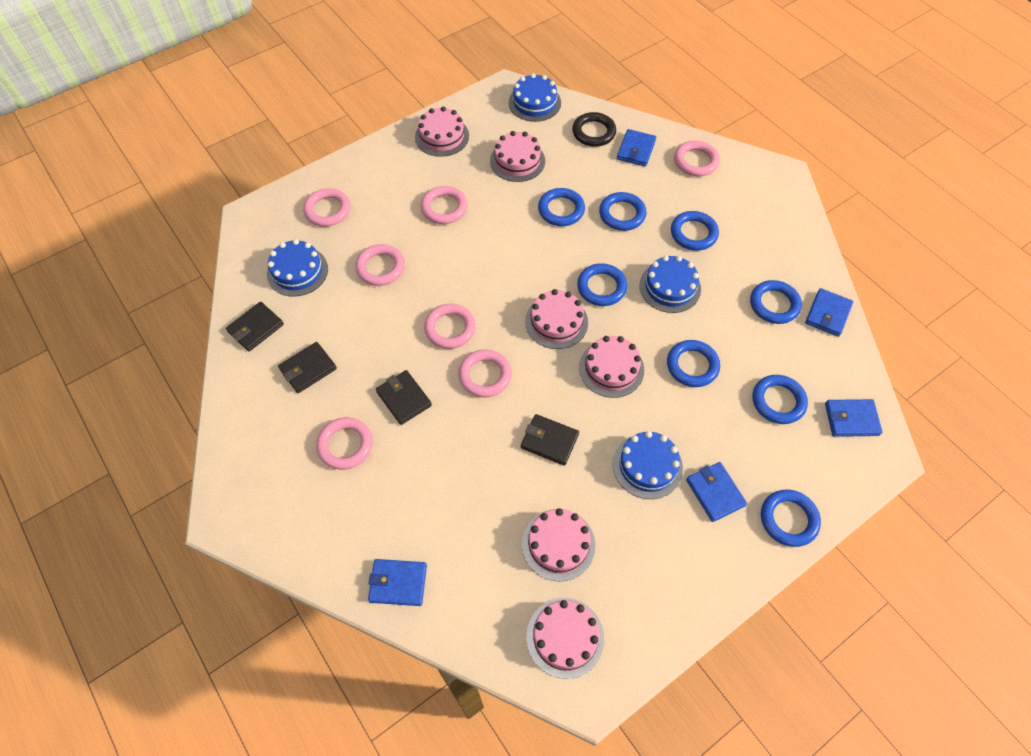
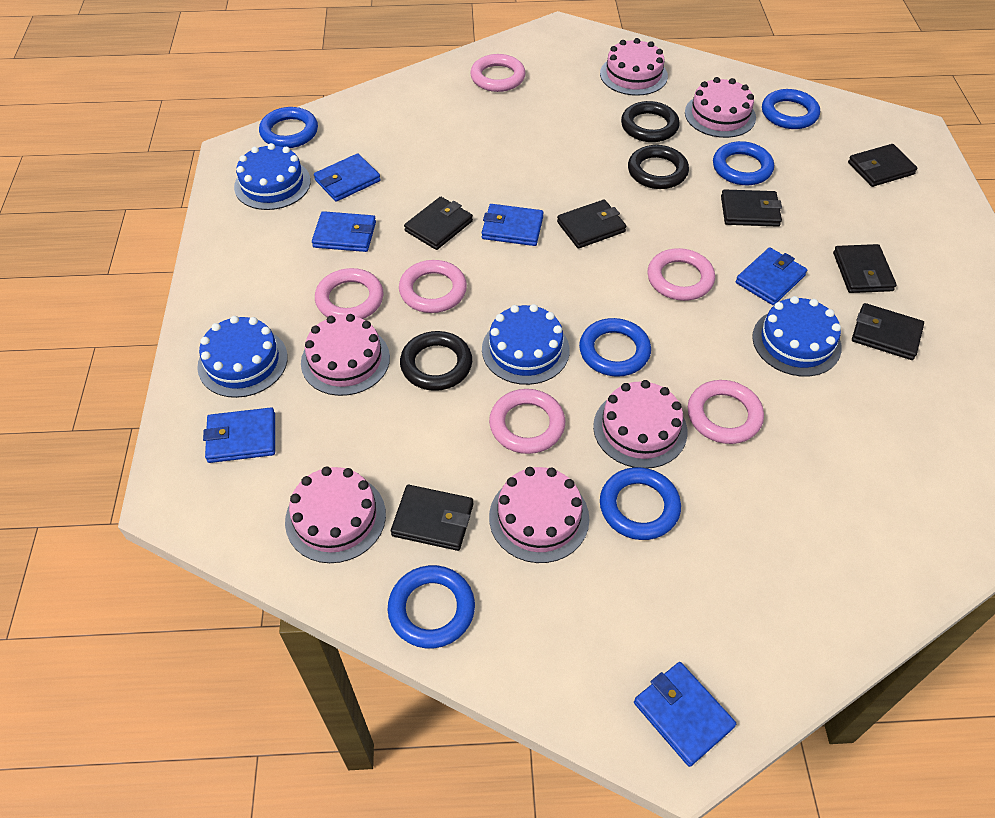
black ring: 1 -> 3
black wallet: 4 -> 7
blue ring: 8 -> 6
blue wallet: 5 -> 6
pink ring: 7 -> 6

